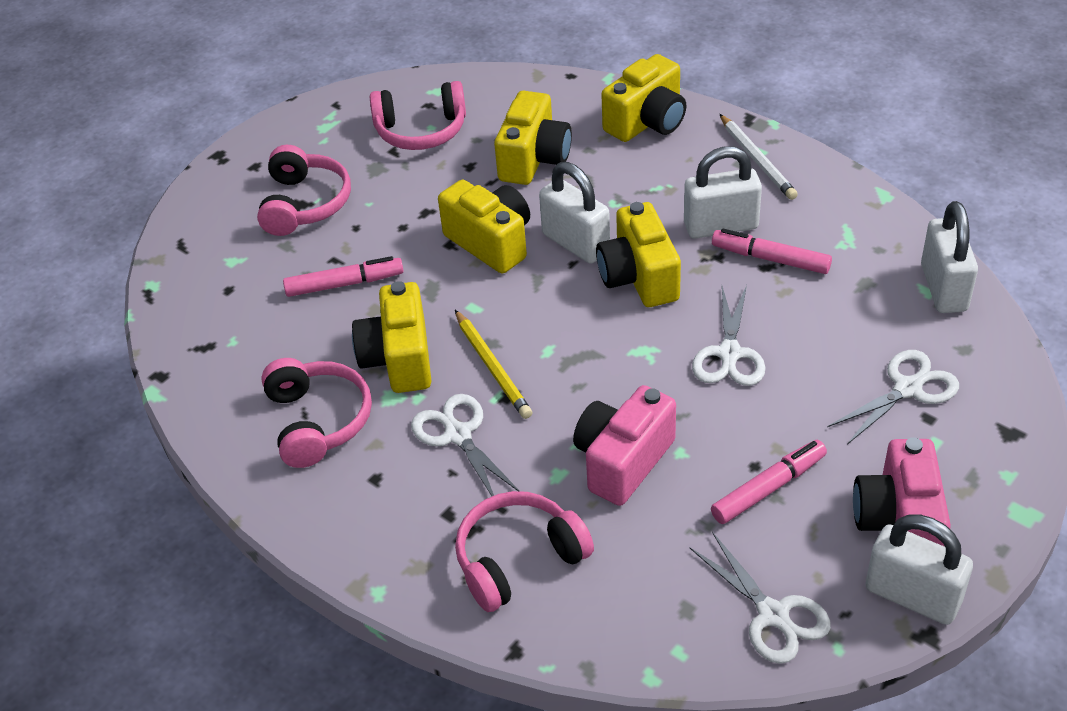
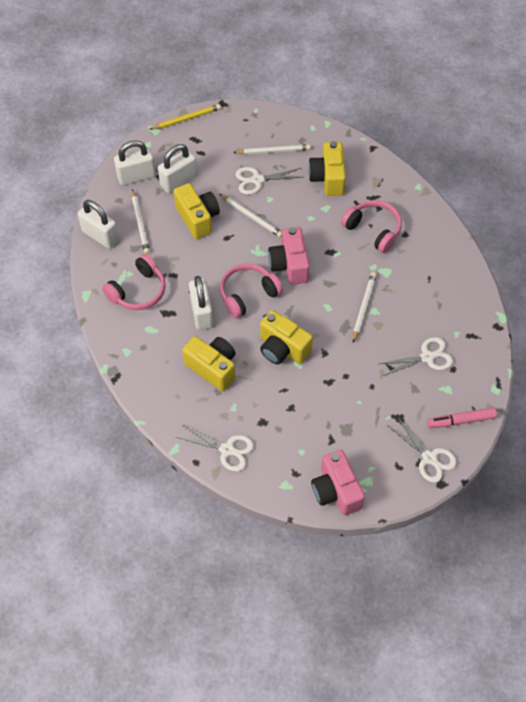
pink headphones: 4 -> 3
pink marker: 3 -> 1
white pencil: 1 -> 4
yellow camera: 5 -> 4

